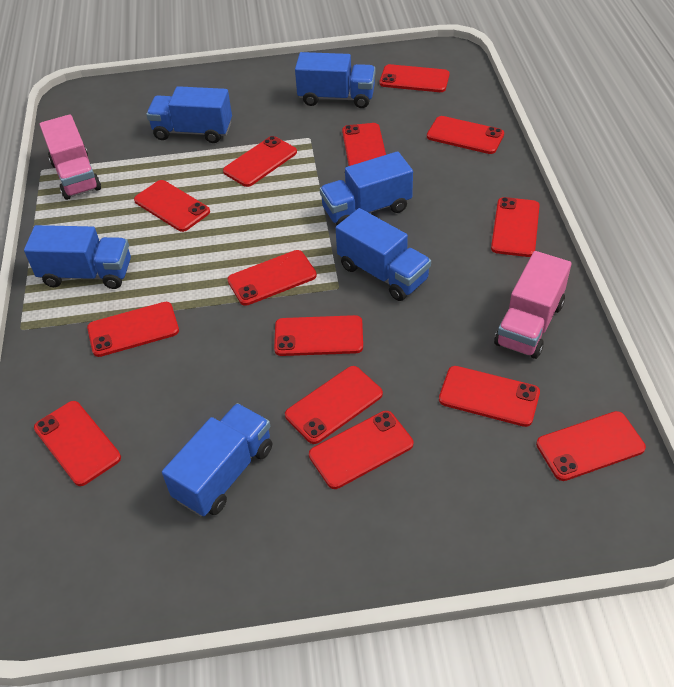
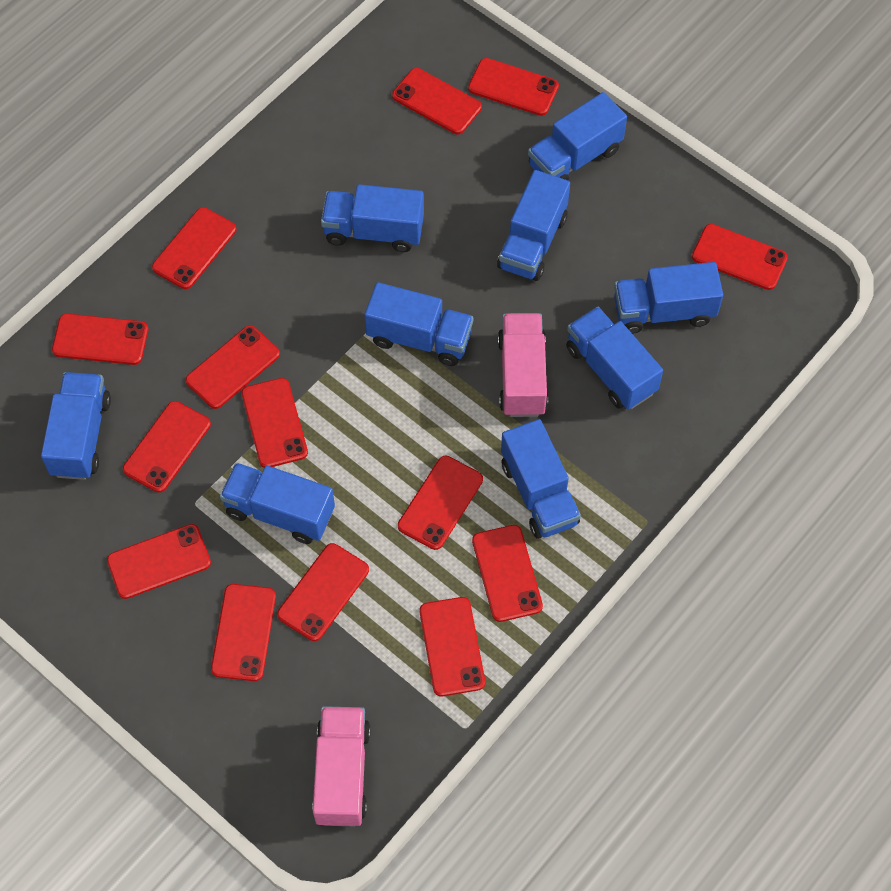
blue truck: 6 -> 9

